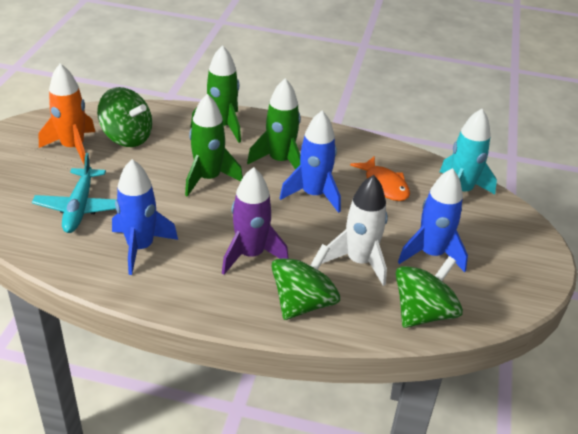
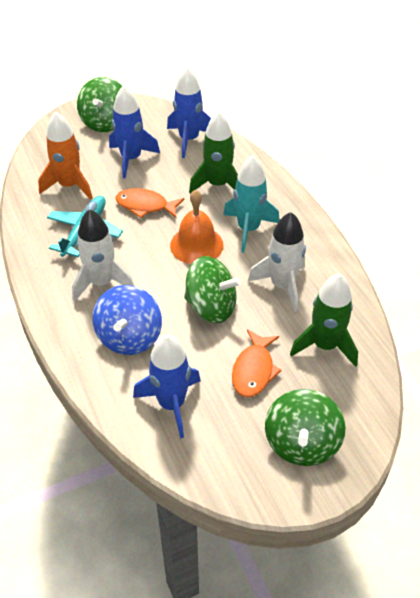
blue spinning top: 0 -> 1
green rocket: 3 -> 2
orange bell: 0 -> 1
orange fish: 1 -> 2
purple rocket: 1 -> 0
white rocket: 1 -> 2

